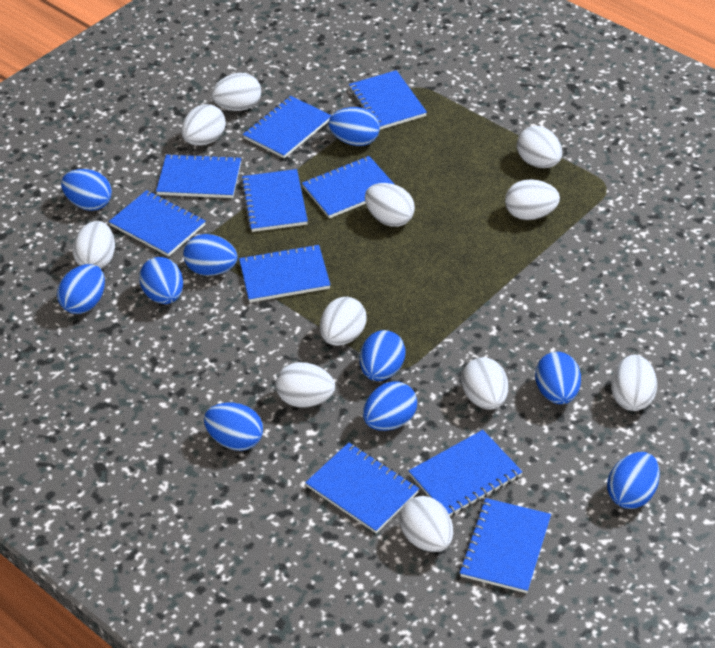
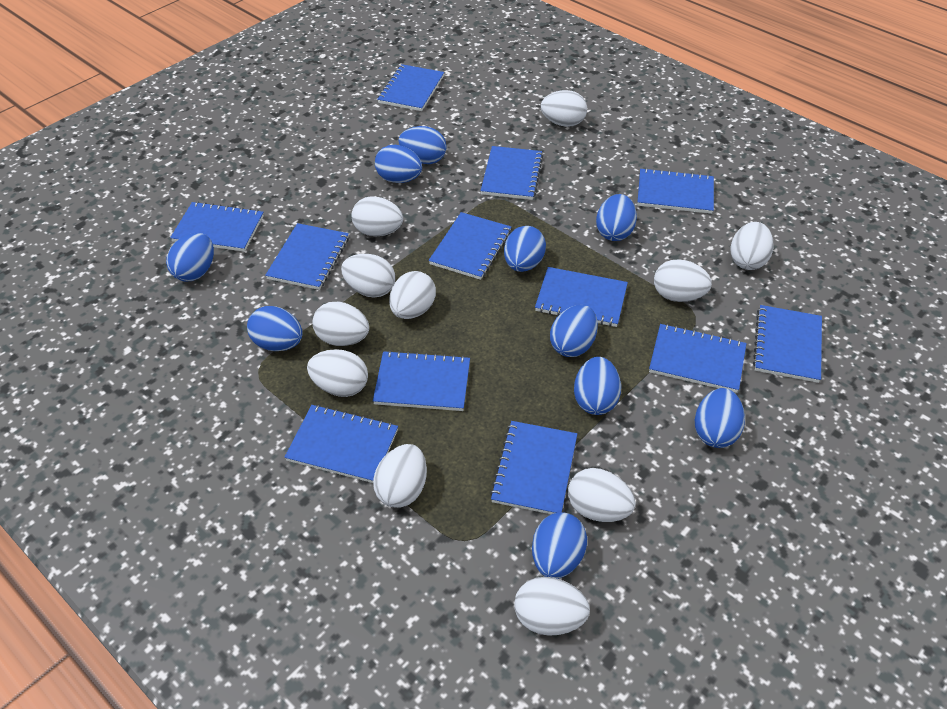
blue notebook: 10 -> 12

